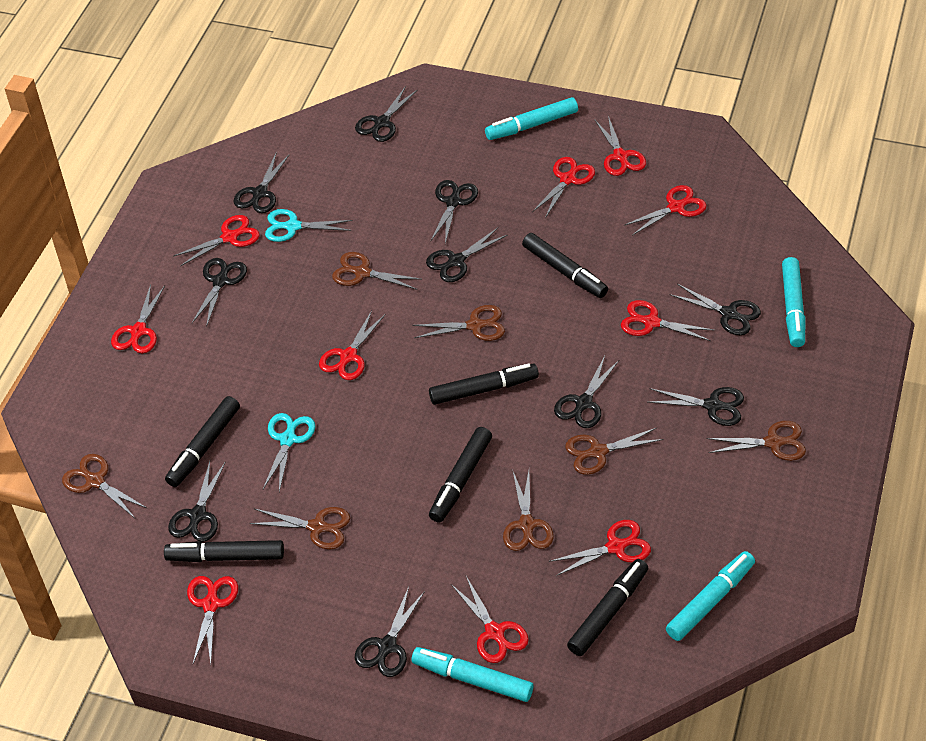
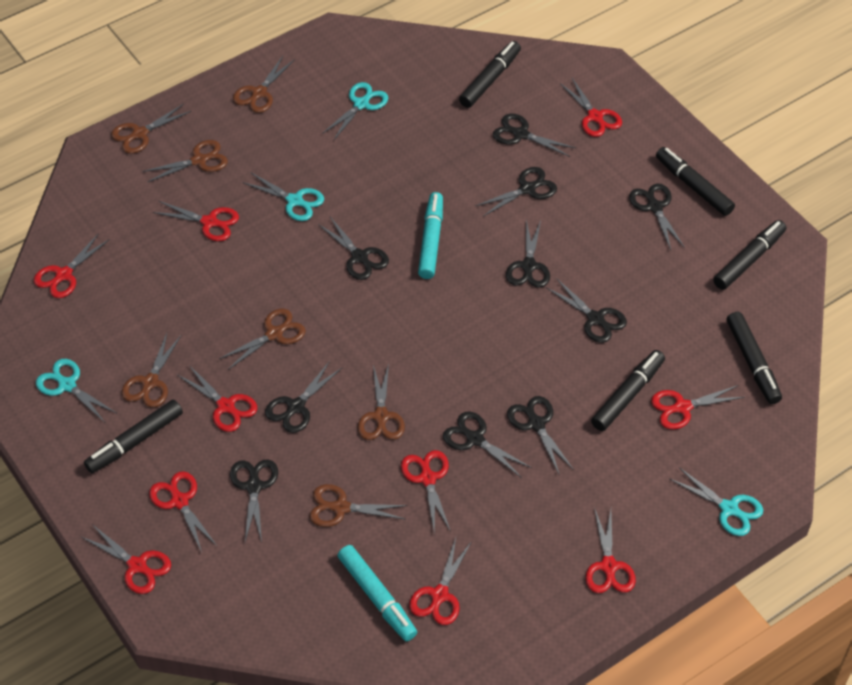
turquoise marker: 4 -> 2
turquoise scissors: 2 -> 4

